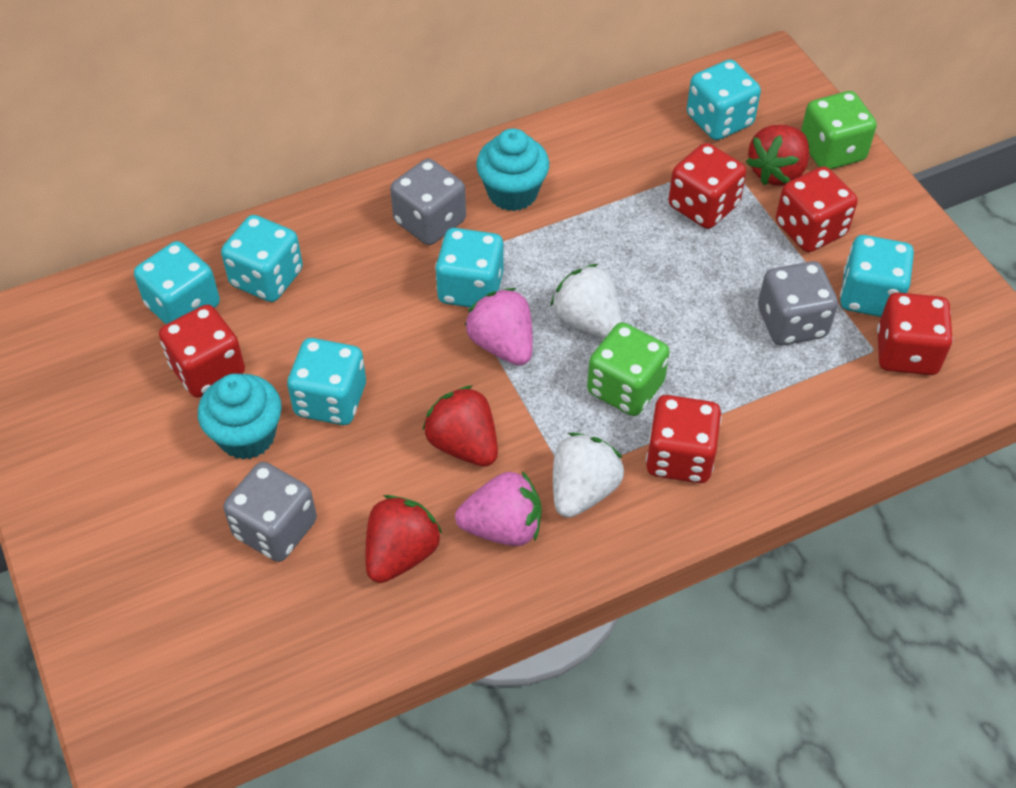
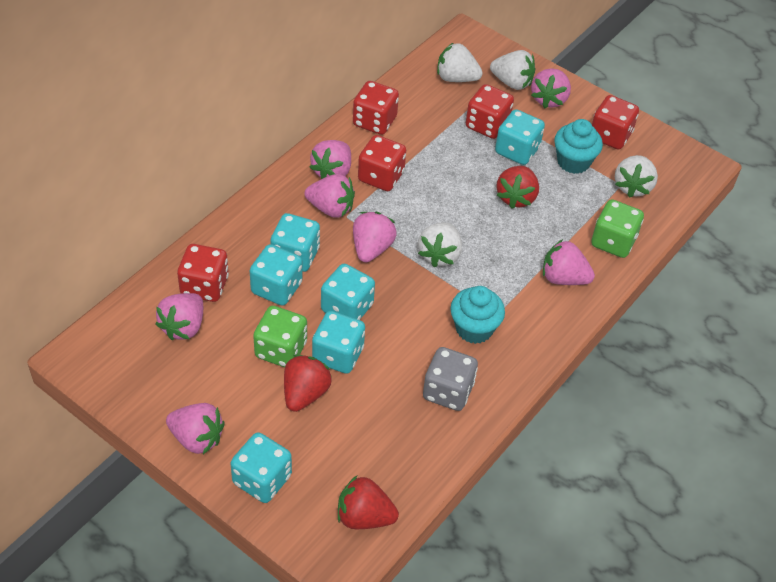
grey dice: 3 -> 1
pink strawberry: 2 -> 7
white strawberry: 2 -> 4

